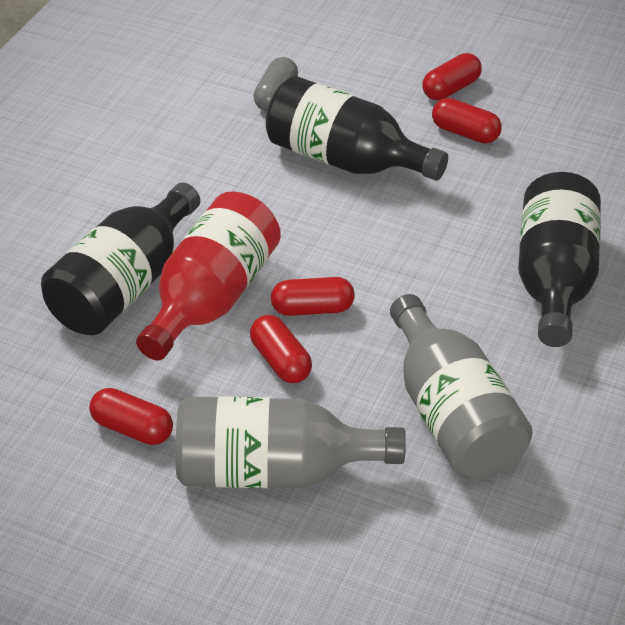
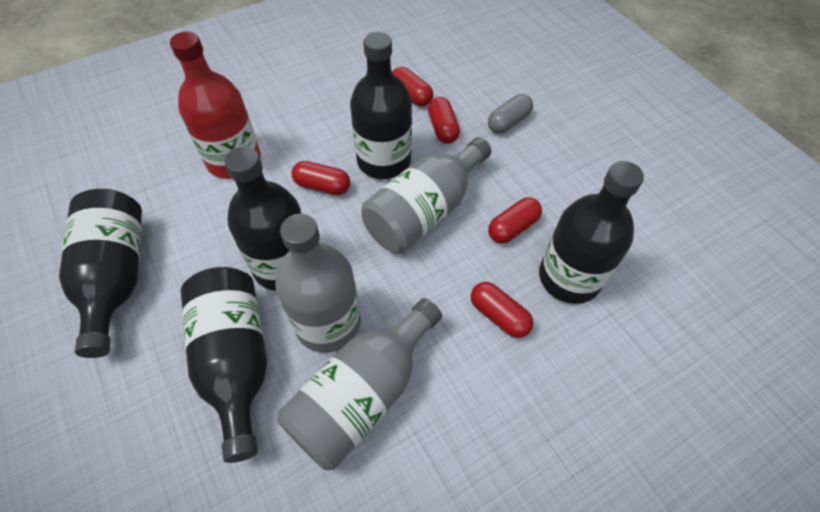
black bottle: 3 -> 5
grey bottle: 2 -> 3

